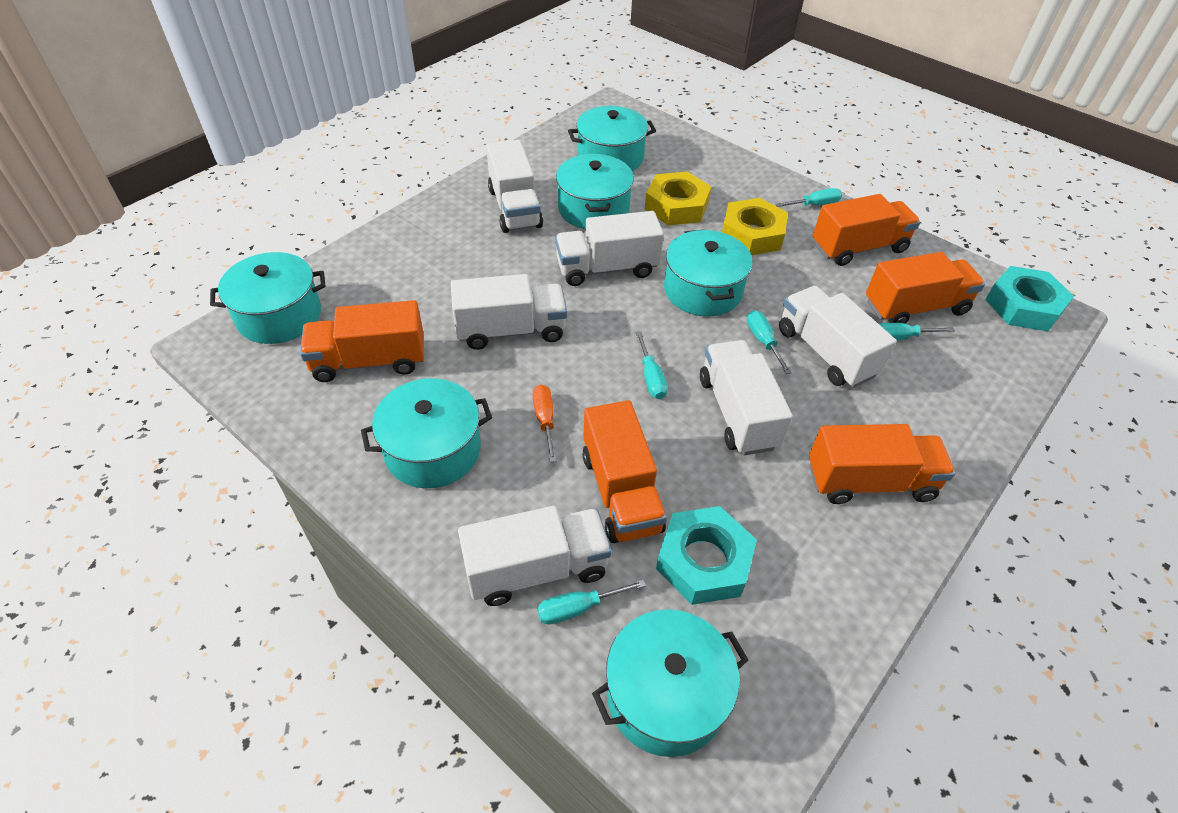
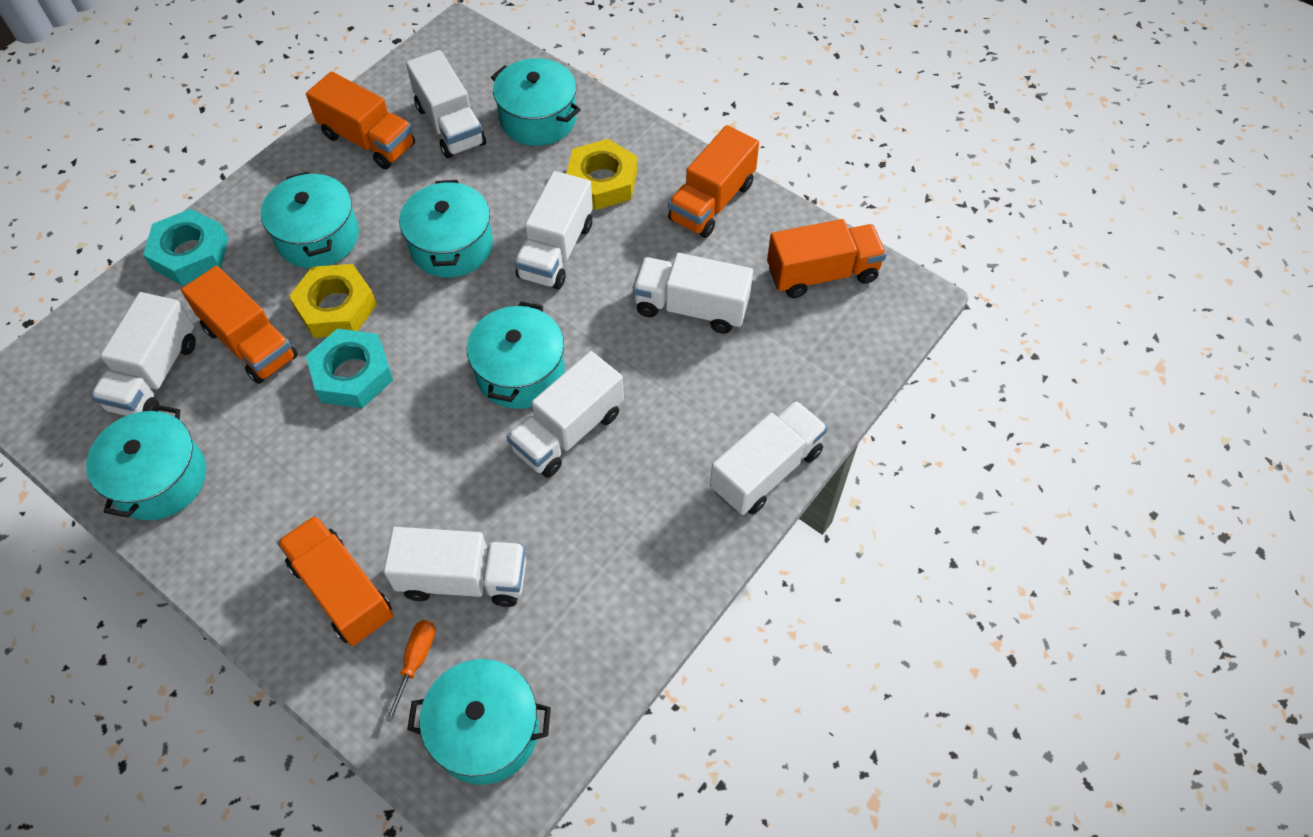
turquoise screwdriver: 5 -> 0
white truck: 6 -> 7

